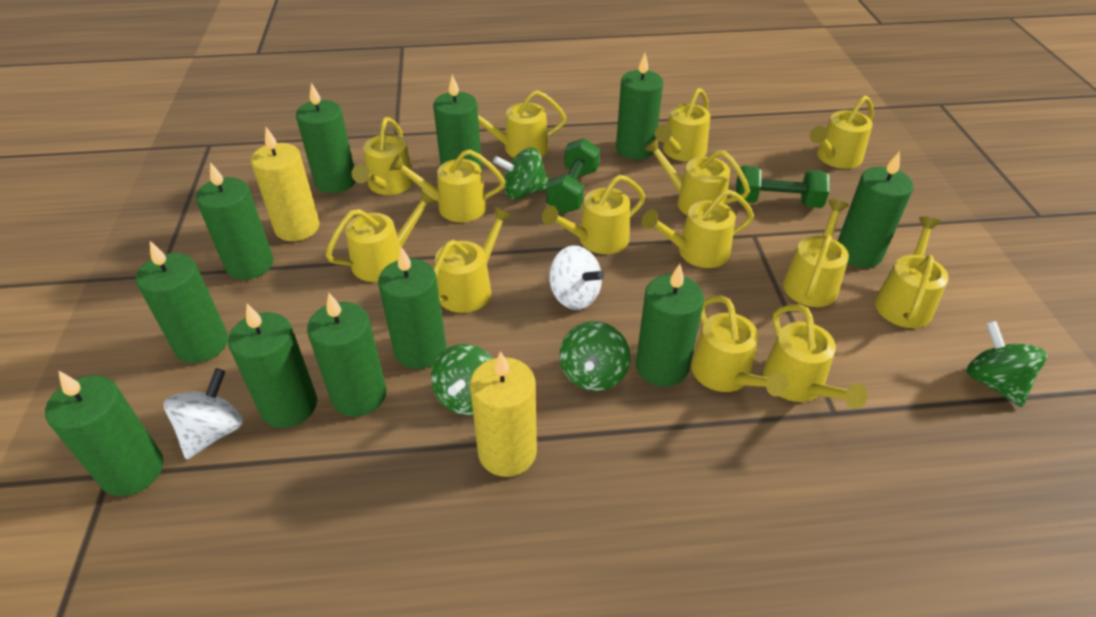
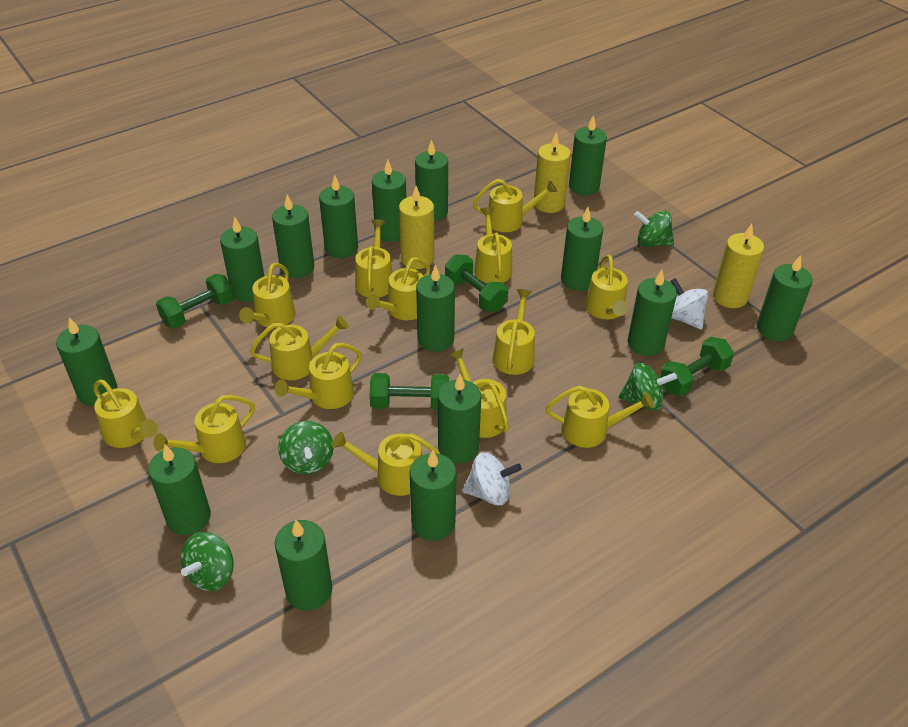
green candle: 11 -> 15
green dumbbell: 2 -> 4
yellow candle: 2 -> 3

